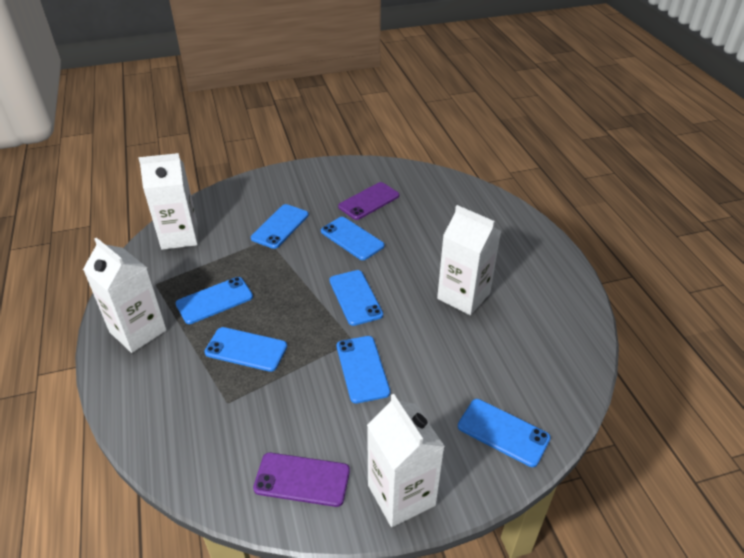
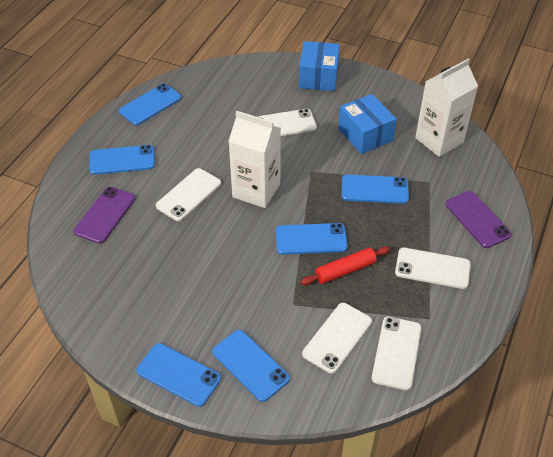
blue box: 0 -> 2
blue phone: 7 -> 6
red rolling pin: 0 -> 1
white carton: 4 -> 2
white phone: 0 -> 5

